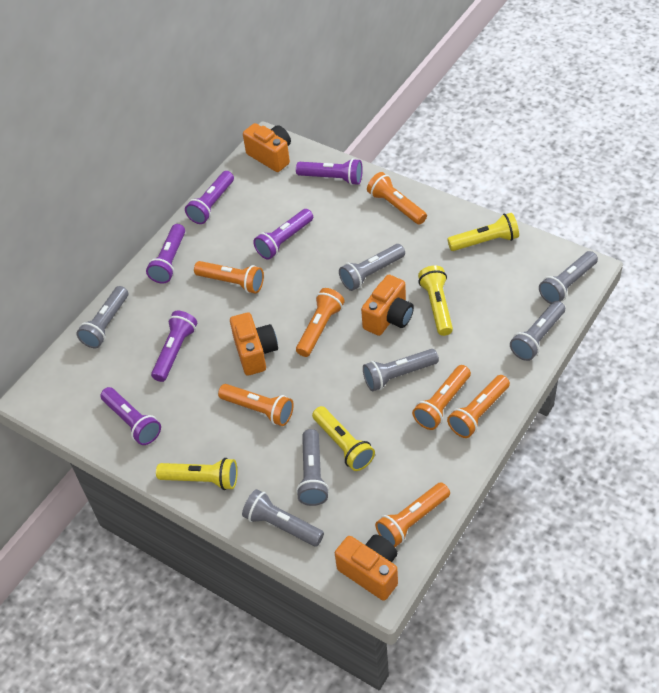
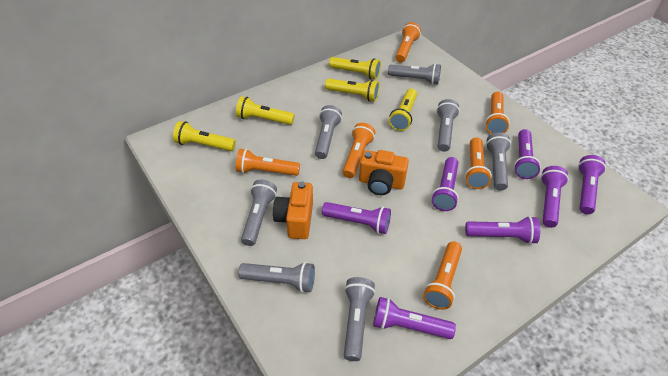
orange camera: 4 -> 2
orange flashlight: 7 -> 6
purple flashlight: 6 -> 7
yellow flashlight: 4 -> 5

